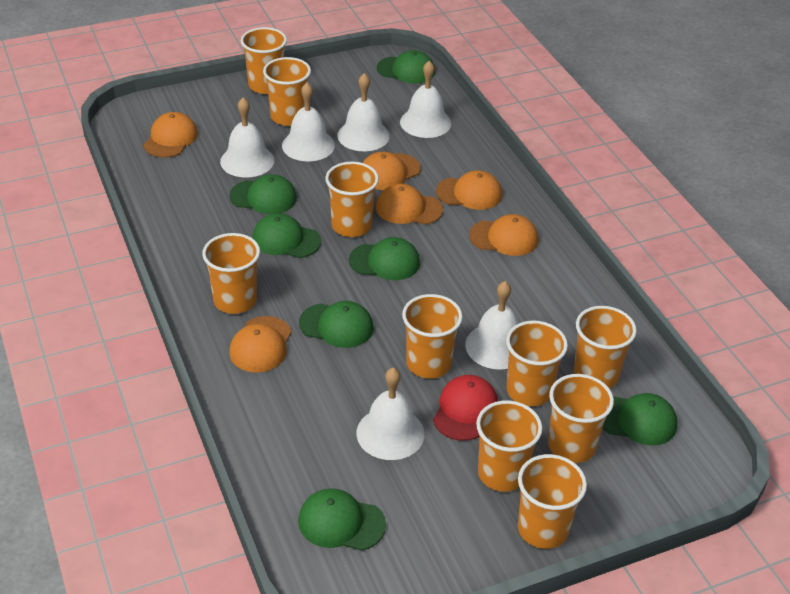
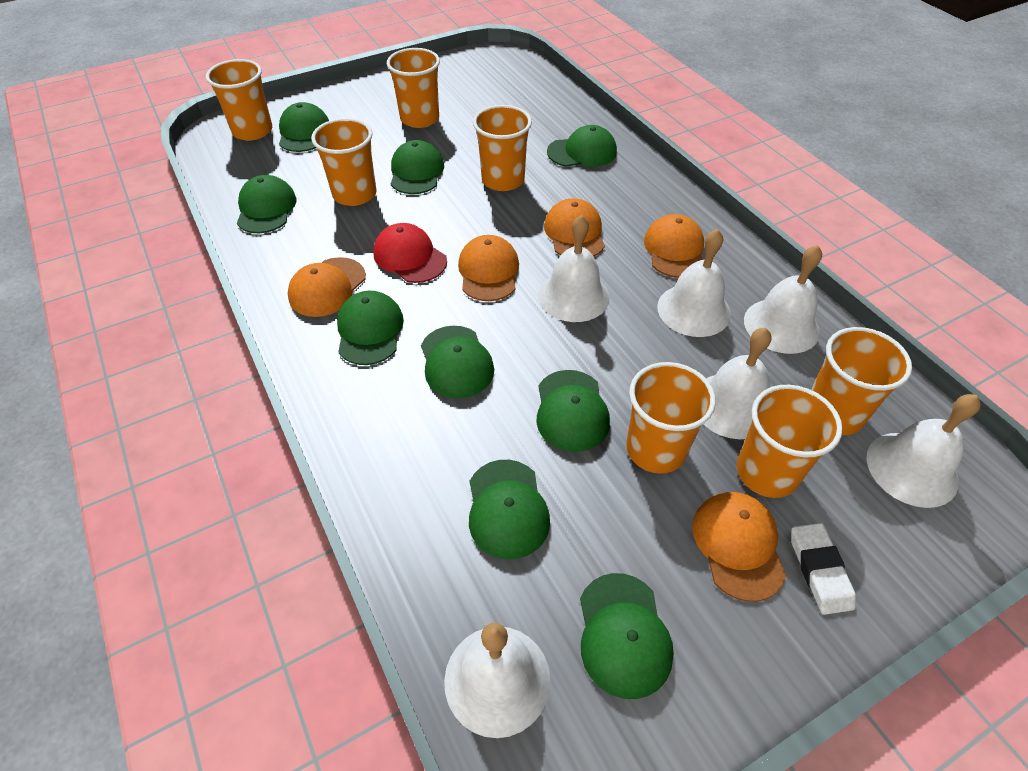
green cap: 7 -> 9
orange cap: 6 -> 5
orange cup: 10 -> 7
white eraser: 0 -> 1

